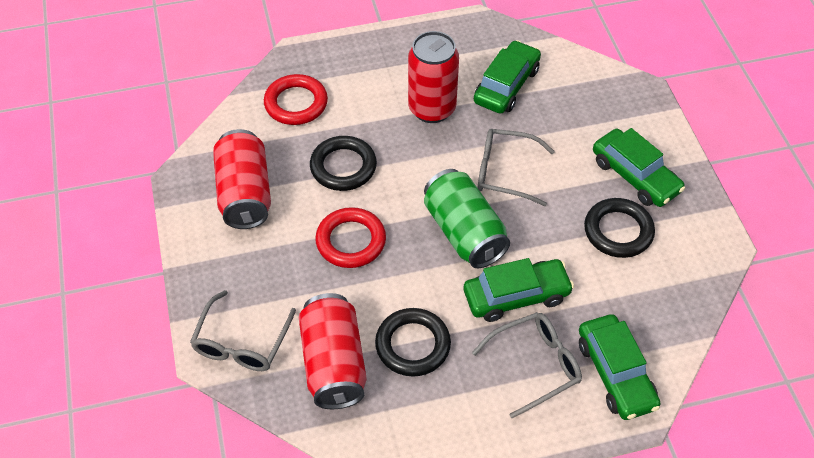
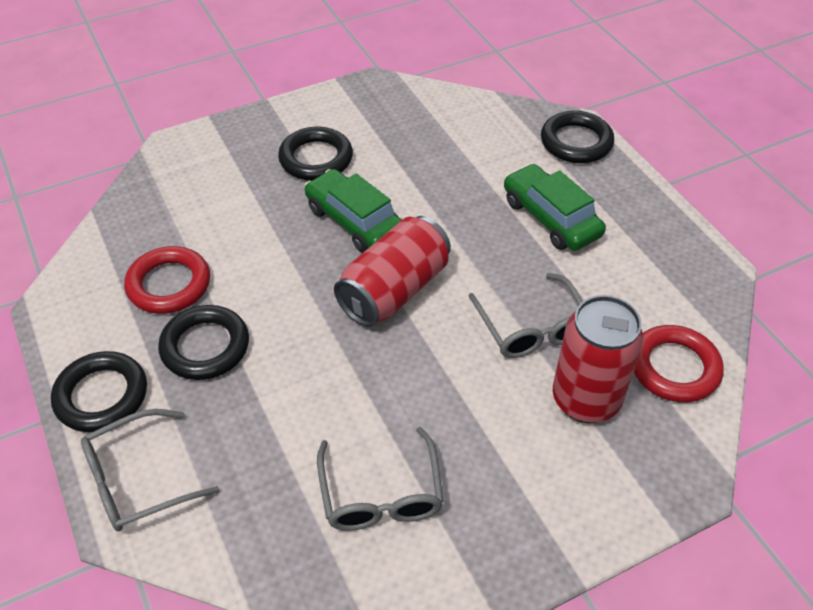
black ring: 3 -> 4
green can: 1 -> 0
green car: 4 -> 2
red can: 3 -> 2

